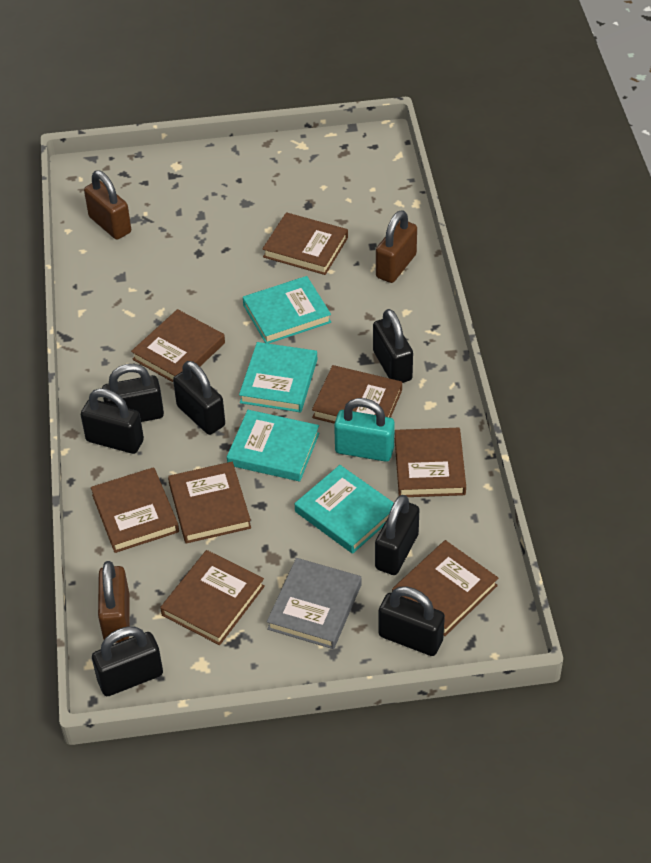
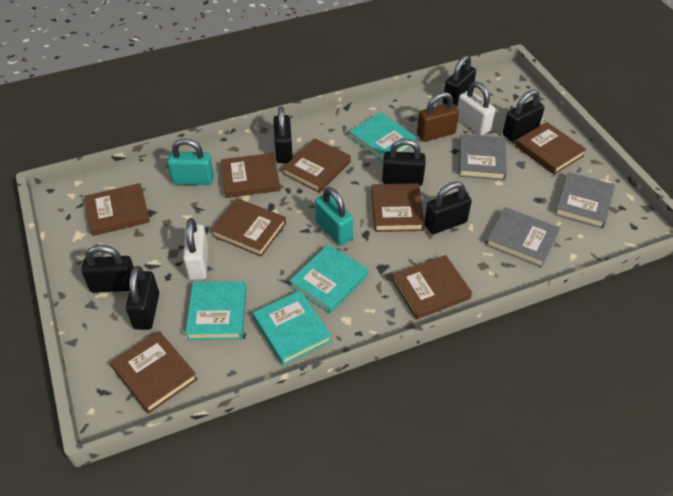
brown padlock: 3 -> 1
grey book: 1 -> 3
turquoise padlock: 1 -> 2
white padlock: 0 -> 2

